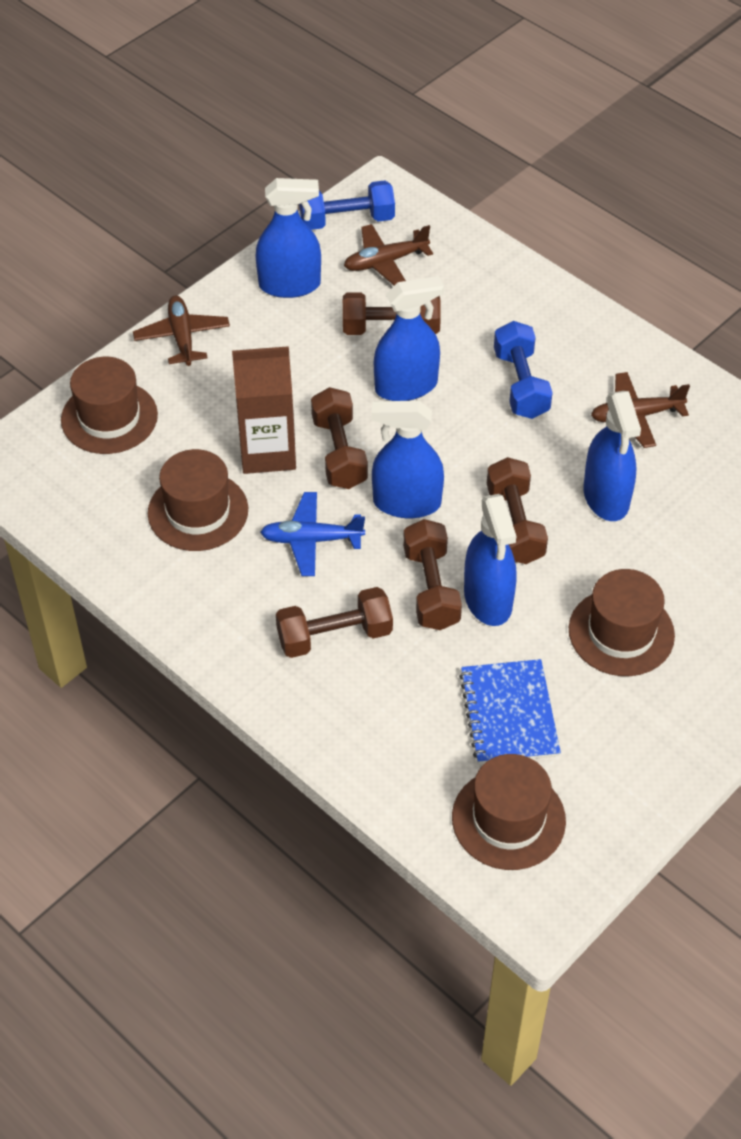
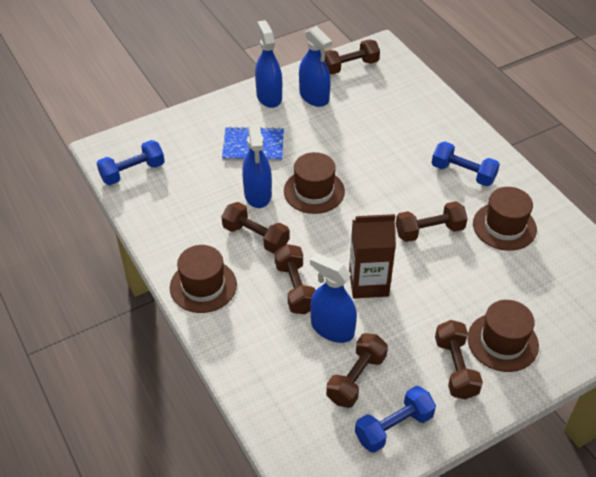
blue dumbbell: 2 -> 3
blue plane: 1 -> 0
blue spray bottle: 5 -> 4
brown dumbbell: 5 -> 6
brown plane: 3 -> 0

